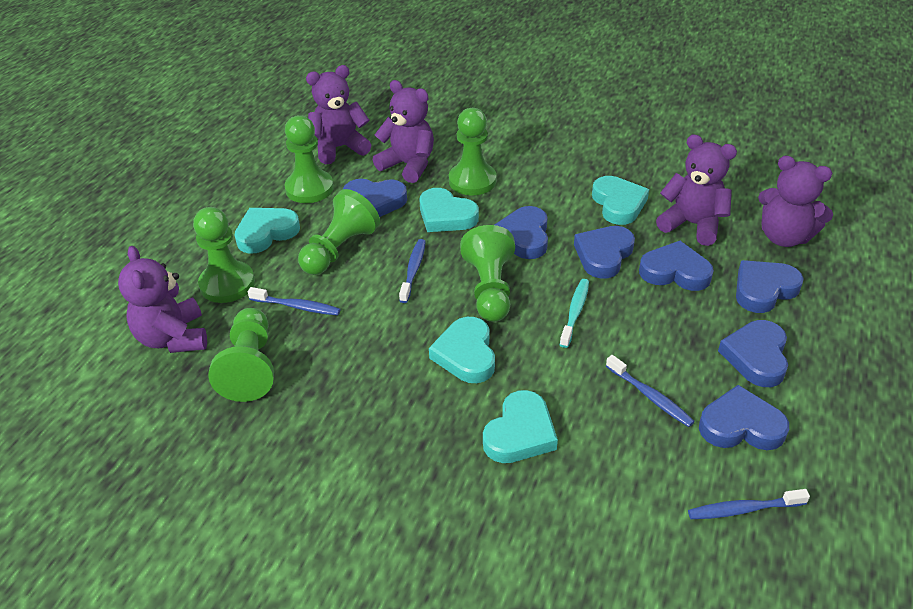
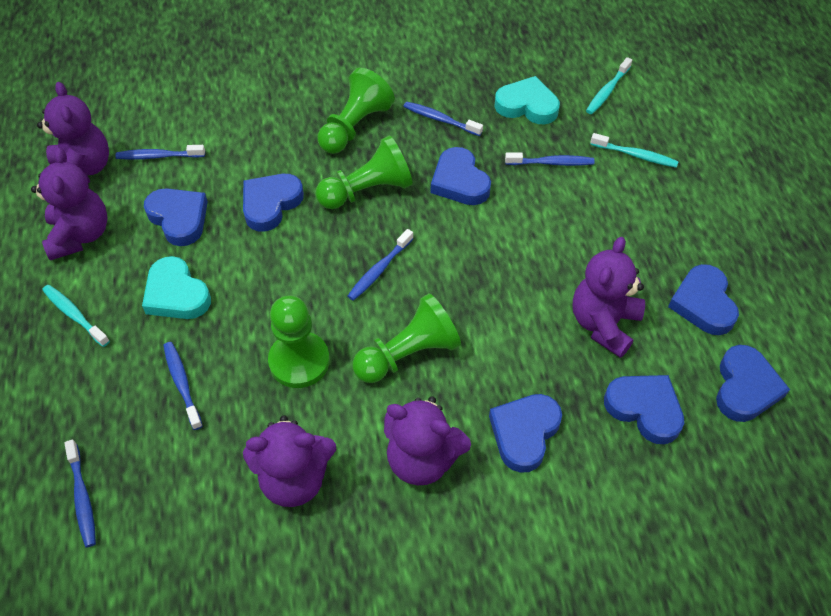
blue toothbrush: 4 -> 6
green pawn: 6 -> 4
turquoise heart: 5 -> 2
turquoise toothbrush: 1 -> 3

